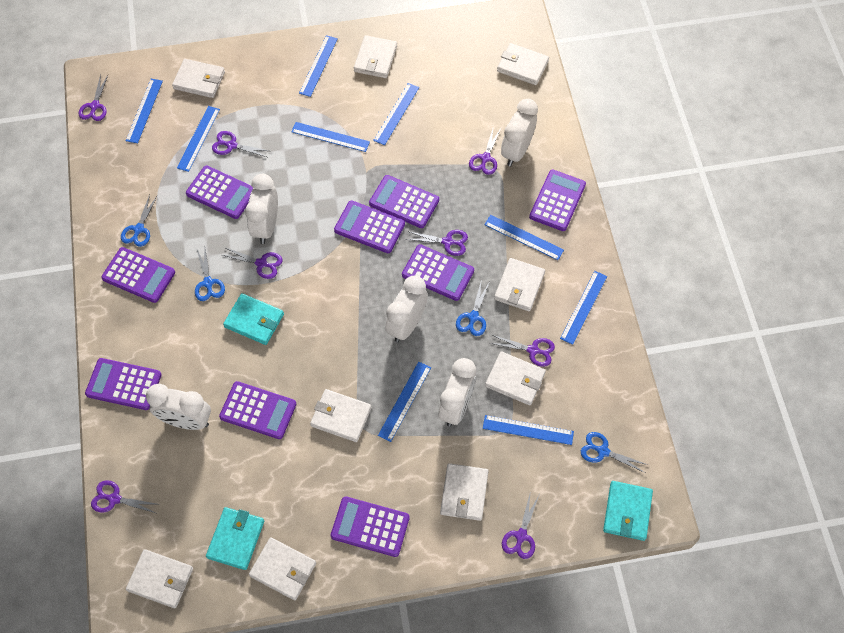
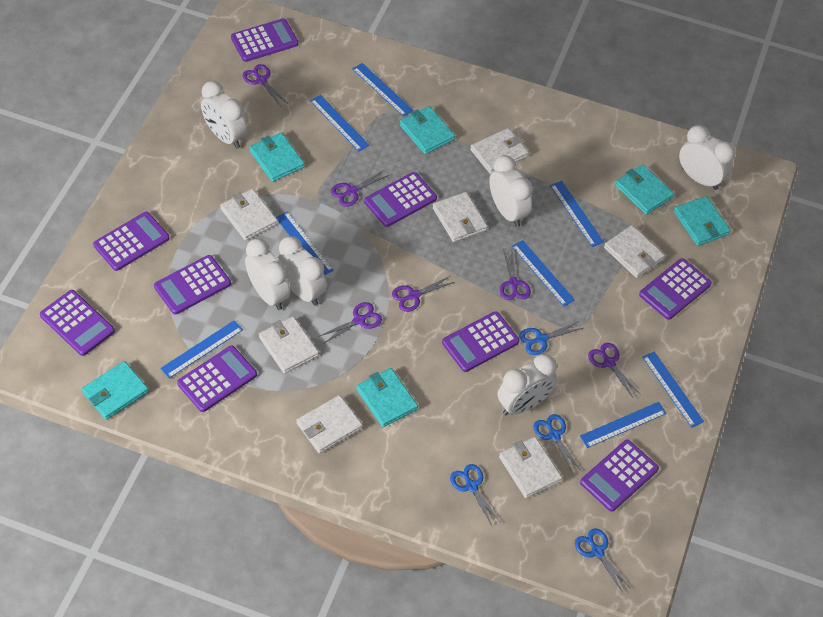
blue ruler: 9 -> 8
purple scissors: 8 -> 6
turquoise wallet: 3 -> 6
white clock: 5 -> 6
white wallet: 9 -> 7

